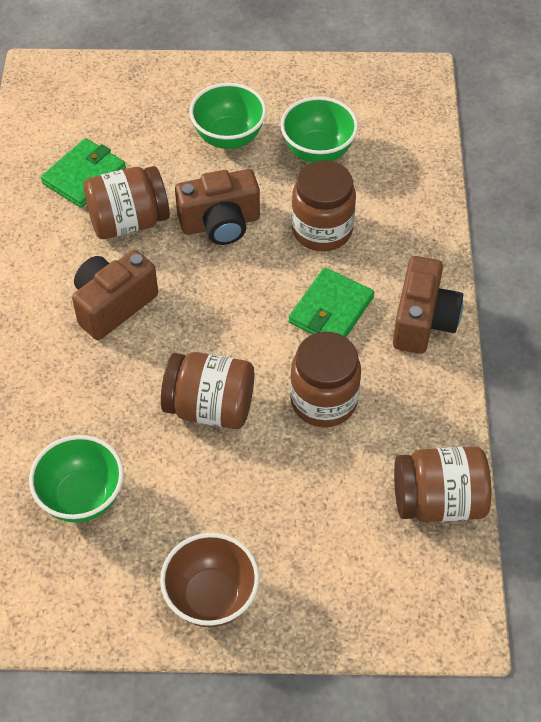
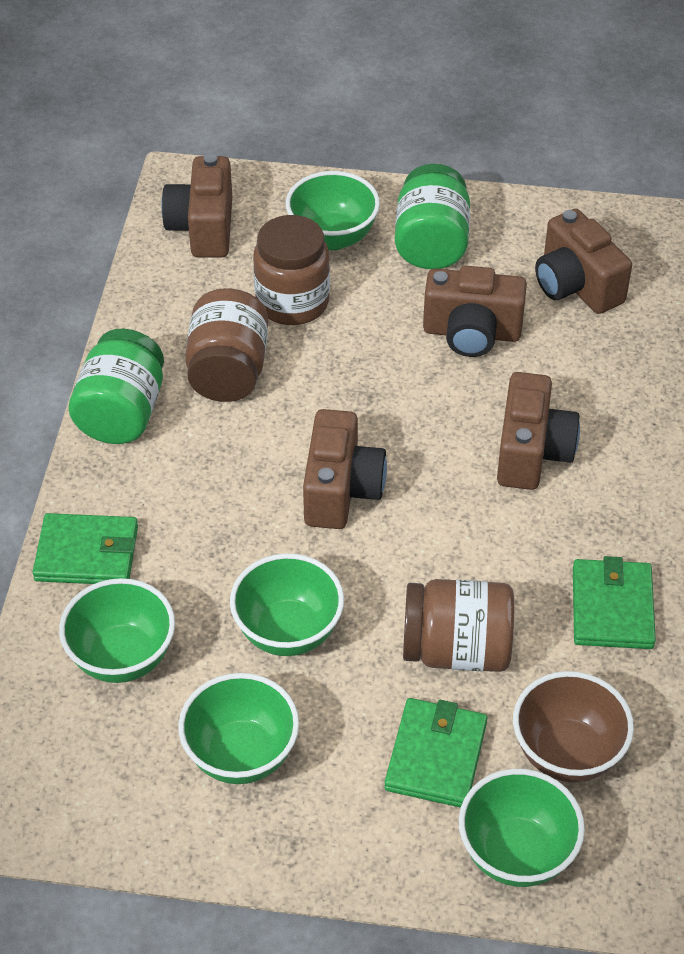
brown camera: 3 -> 5
brown jar: 5 -> 3
green bowl: 3 -> 5
green jar: 0 -> 2
green wallet: 2 -> 3

